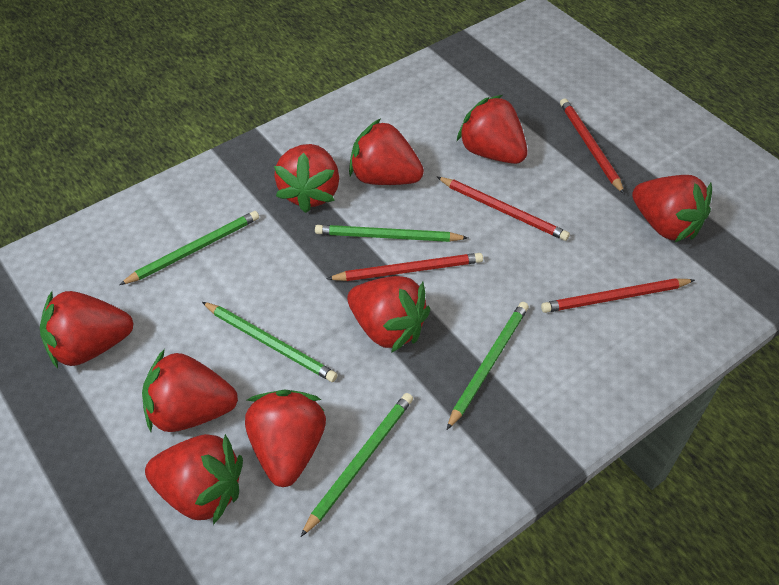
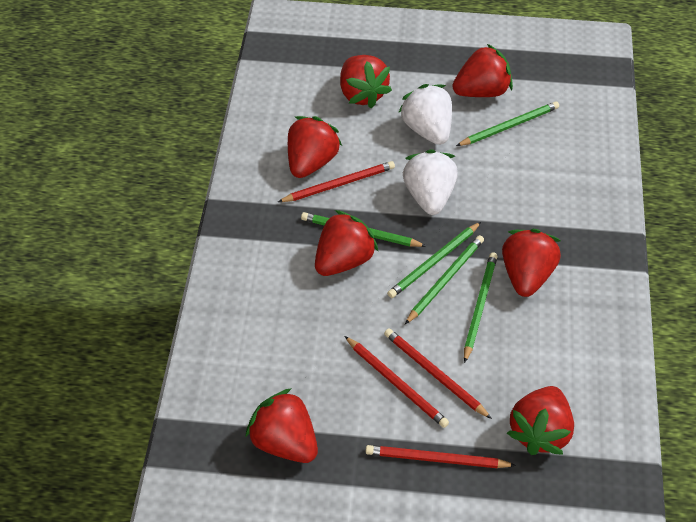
red strawberry: 9 -> 7
white strawberry: 0 -> 2

